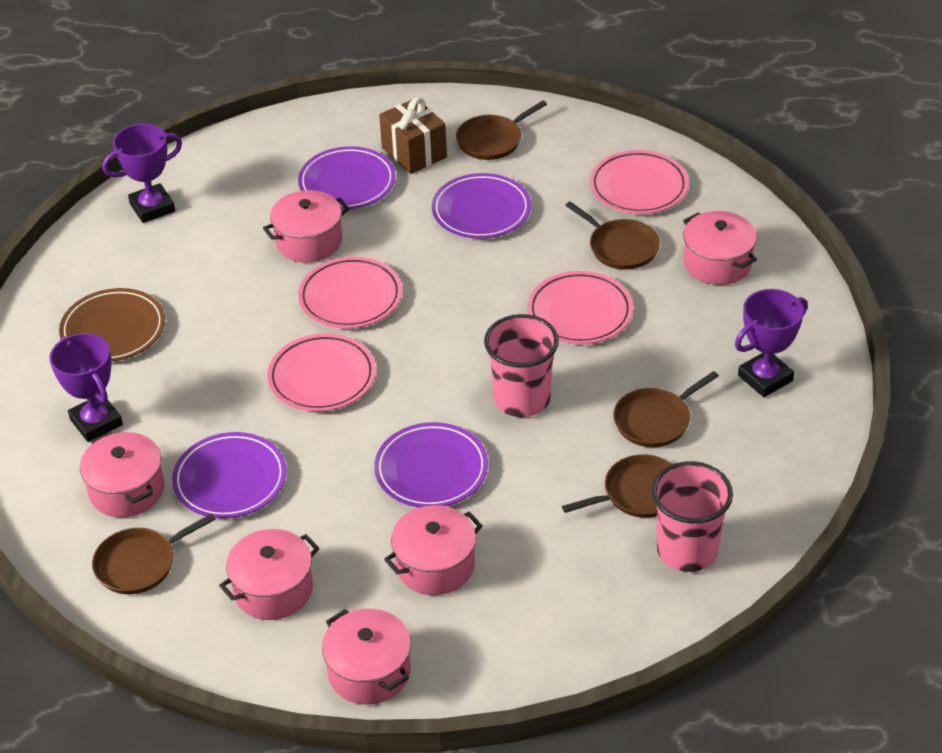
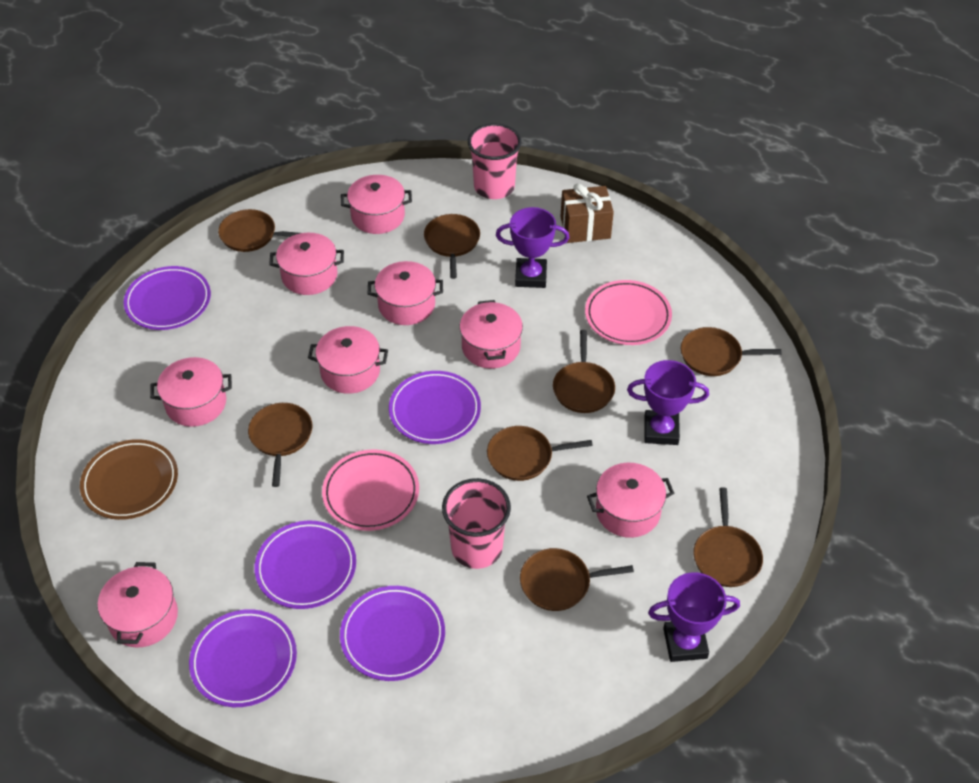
brown pan: 5 -> 8
pink plate: 4 -> 2
pink pot: 6 -> 8
purple plate: 4 -> 5

